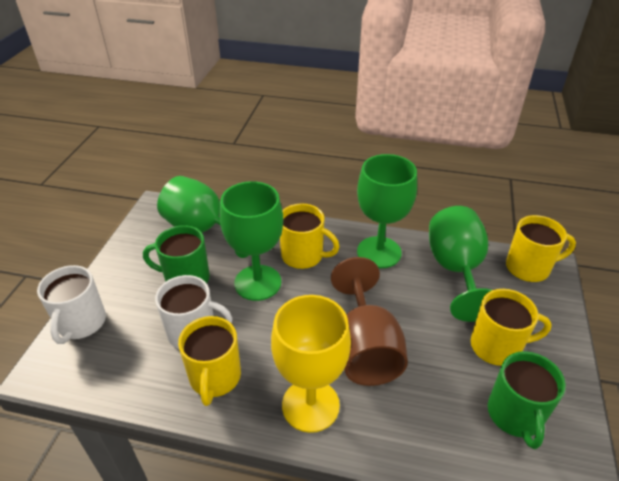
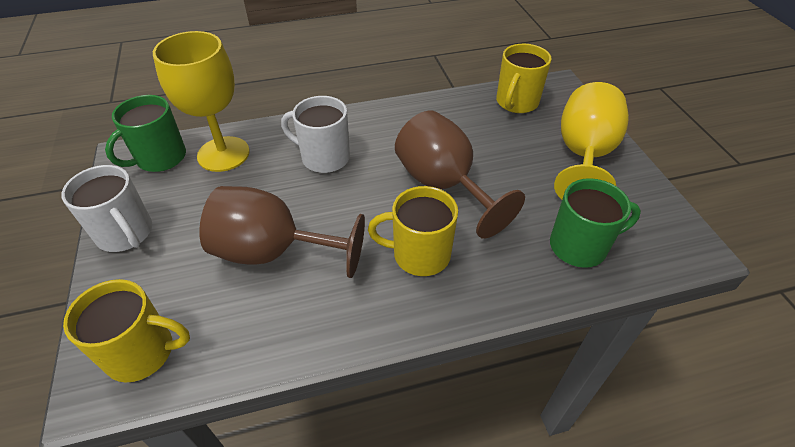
brown goblet: 1 -> 2
green goblet: 4 -> 0
yellow goblet: 1 -> 2
yellow mug: 4 -> 3

